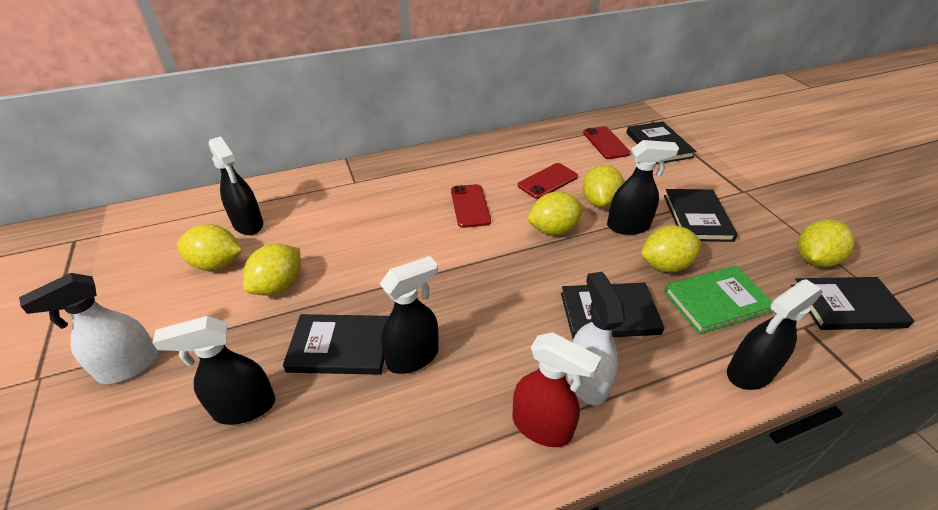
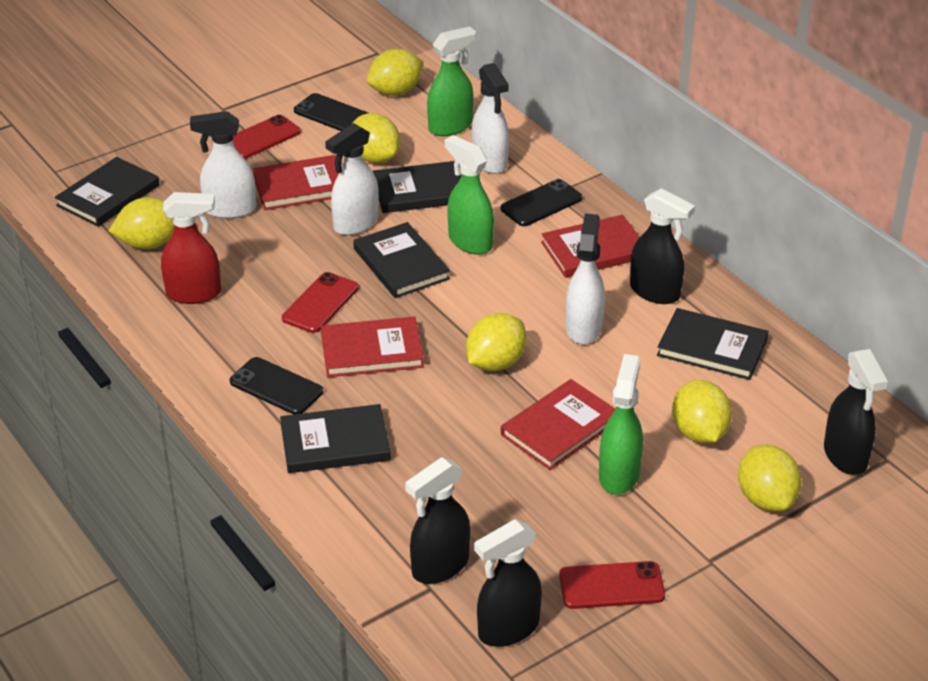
black phone: 0 -> 3
black spray bottle: 5 -> 4
green book: 1 -> 0
green spray bottle: 0 -> 3
red book: 0 -> 4
white spray bottle: 2 -> 4

